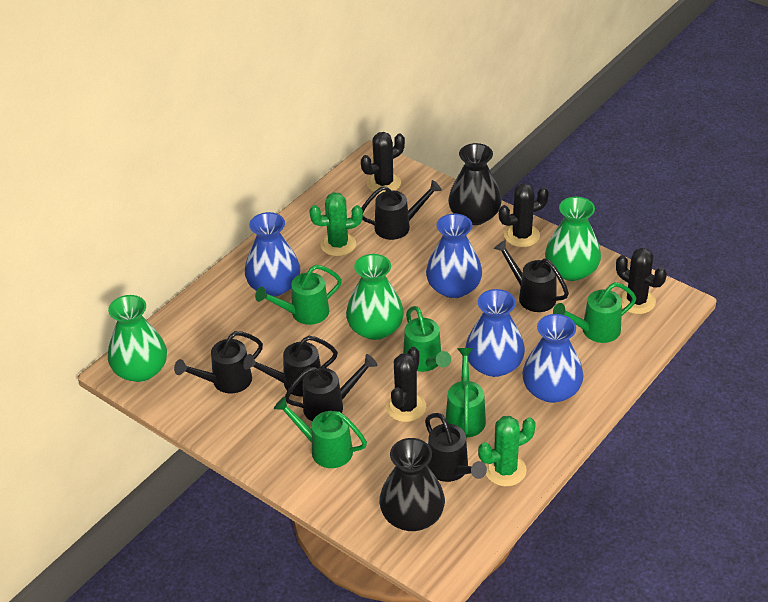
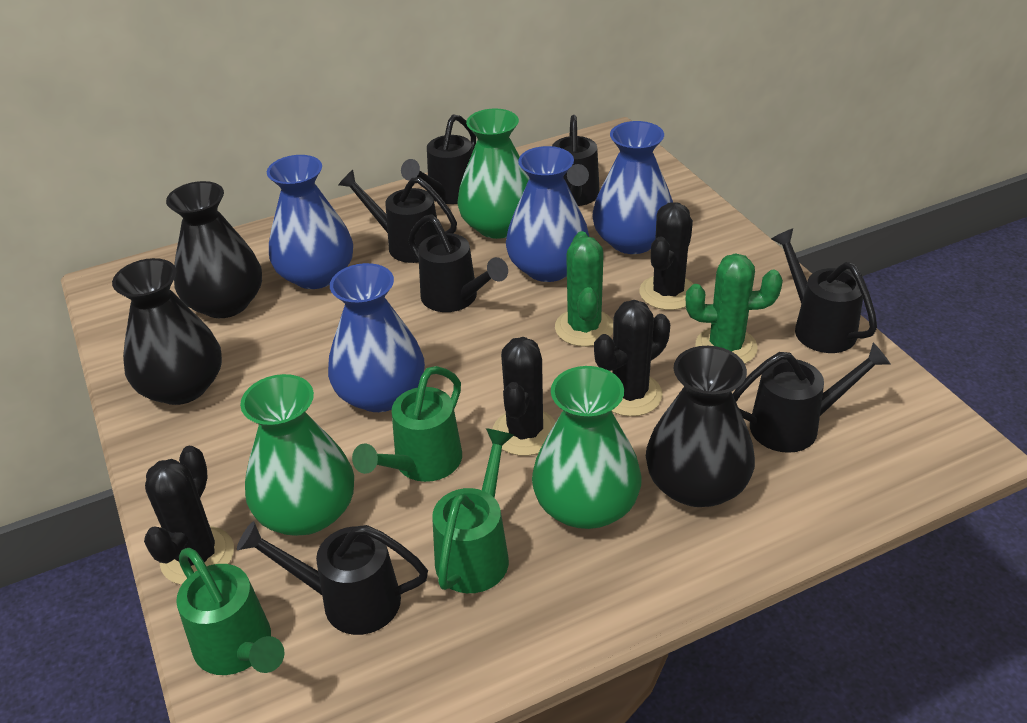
black vase: 2 -> 3
black watering can: 6 -> 7
green watering can: 5 -> 3

